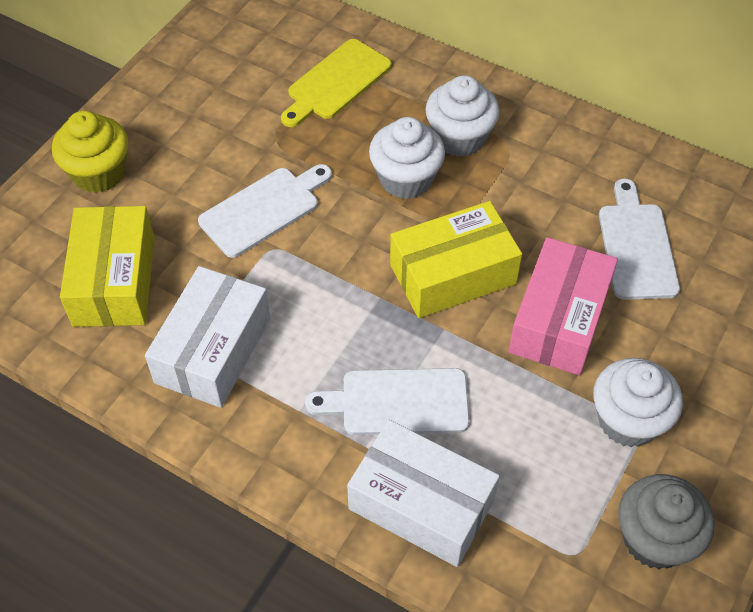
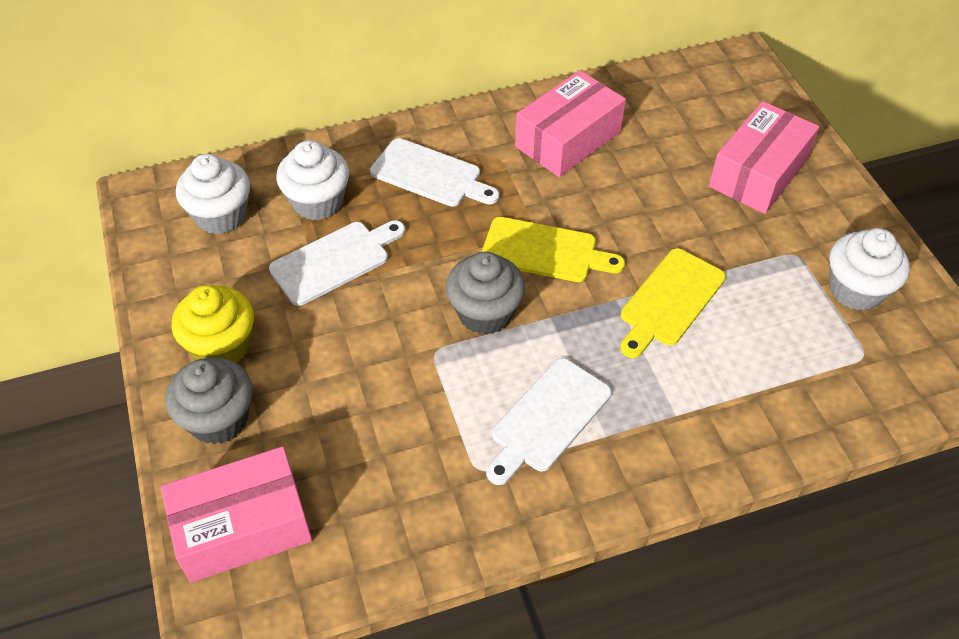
grey cupcake: 1 -> 2
pink box: 1 -> 3
white box: 2 -> 0
yellow box: 2 -> 0
yellow cutting board: 1 -> 2

